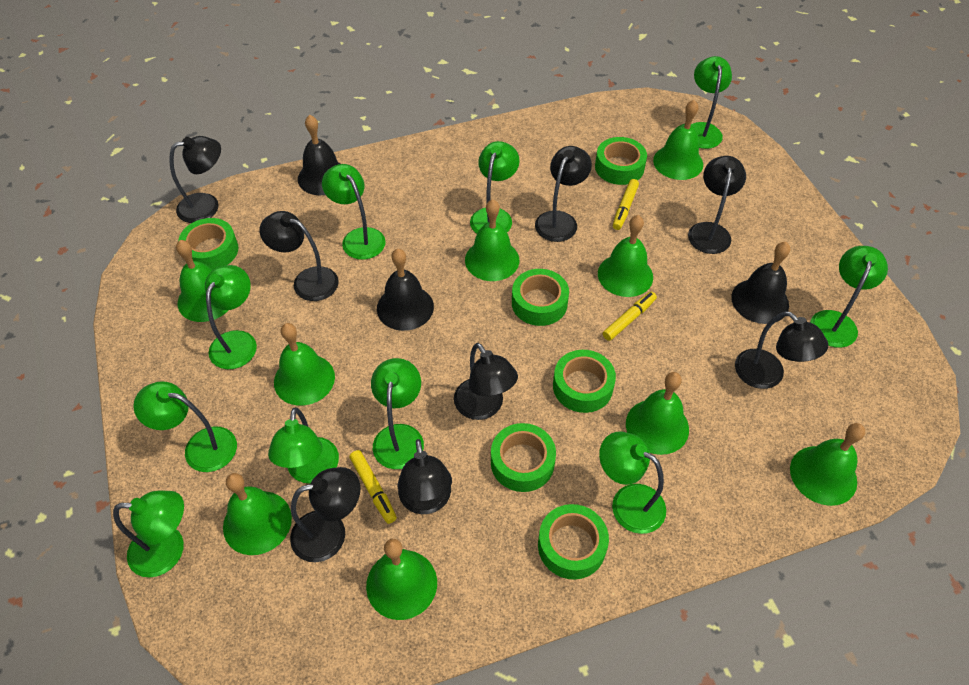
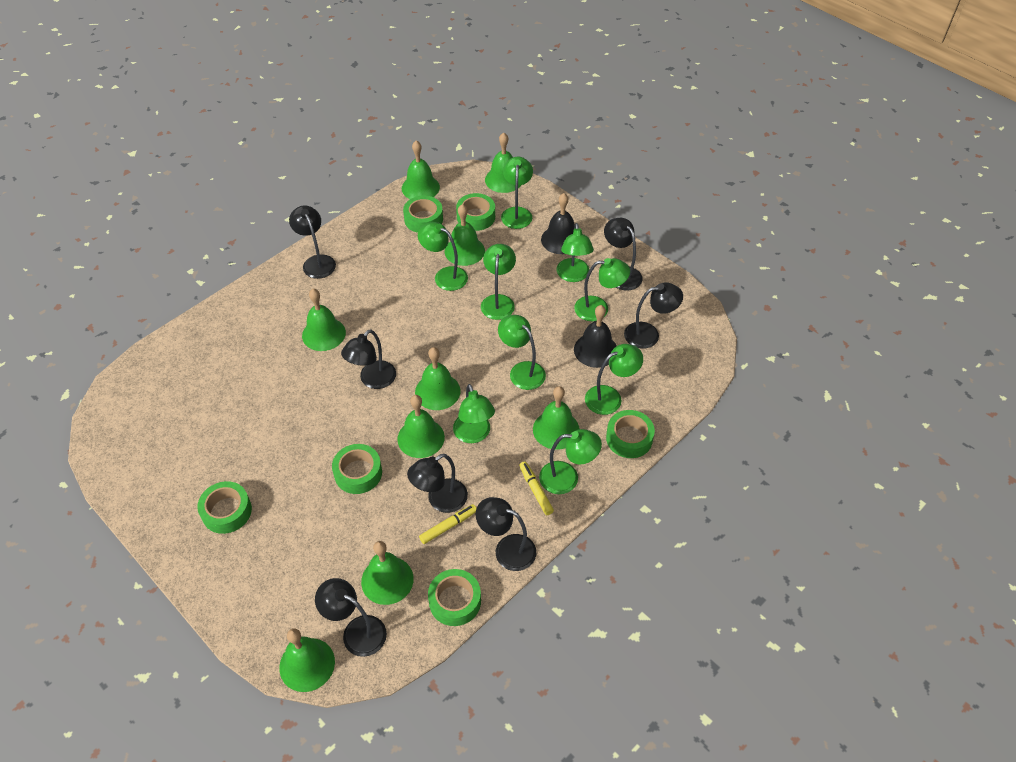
black bell: 3 -> 2
black lamp: 8 -> 7
green lamp: 10 -> 9
yellow marker: 3 -> 2

